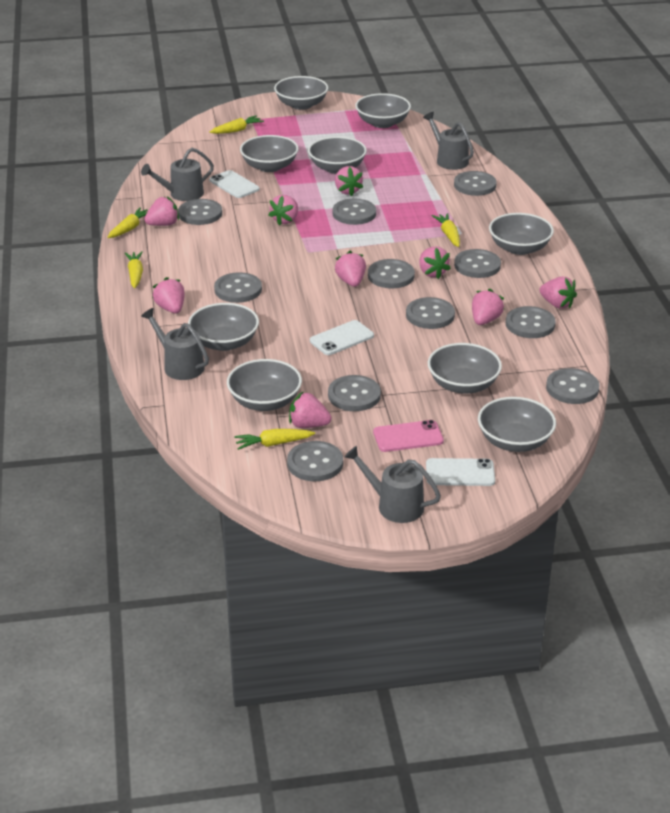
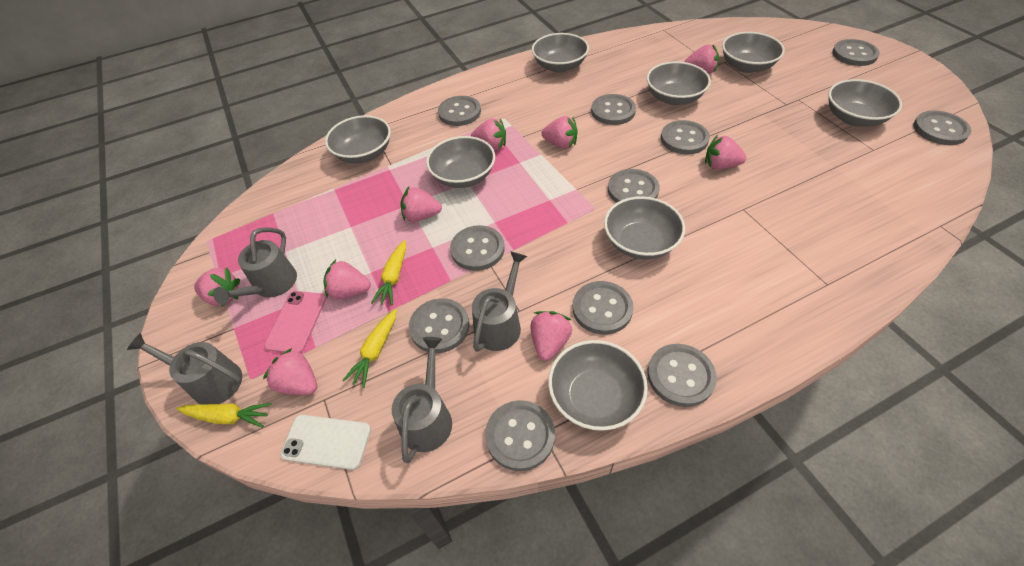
grey bowl: 9 -> 8
white phone: 3 -> 1
yellow carrot: 5 -> 3

